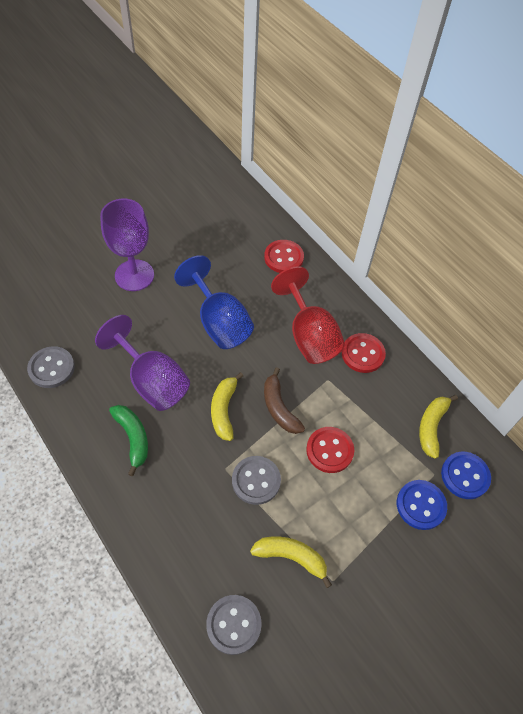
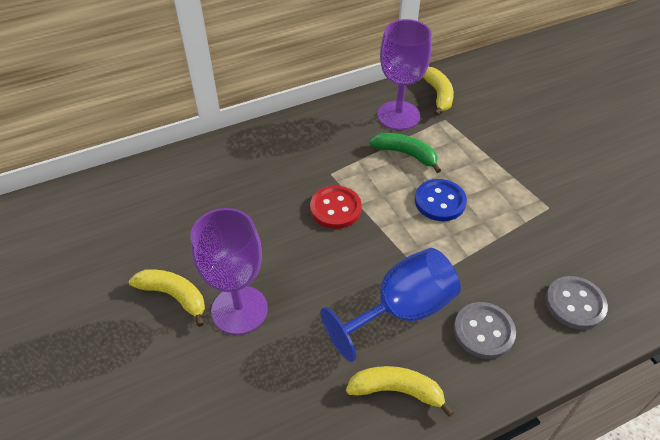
blue button: 2 -> 1
brown banana: 1 -> 0
grey button: 3 -> 2
red button: 3 -> 1
red goblet: 1 -> 0

